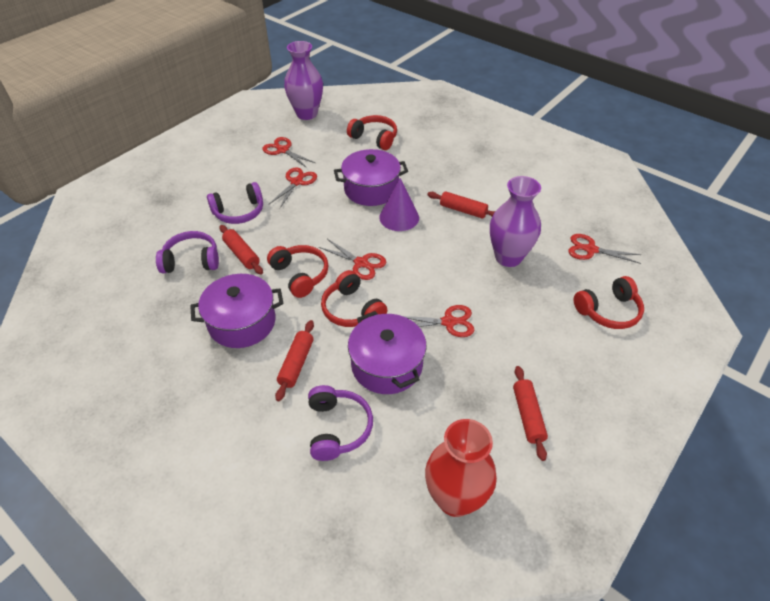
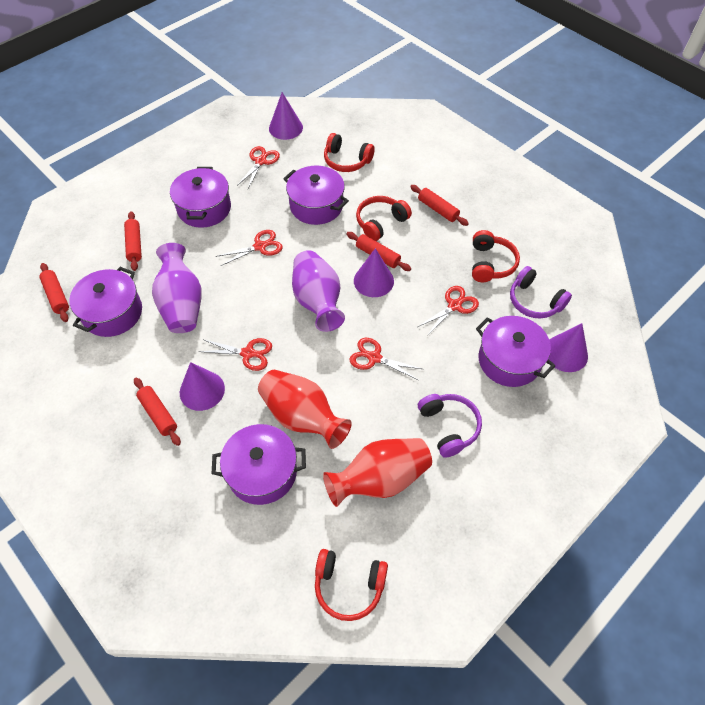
purple cone: 1 -> 4
purple headphones: 3 -> 2
purple pot: 3 -> 5
red rolling pin: 4 -> 5
red vase: 1 -> 2

